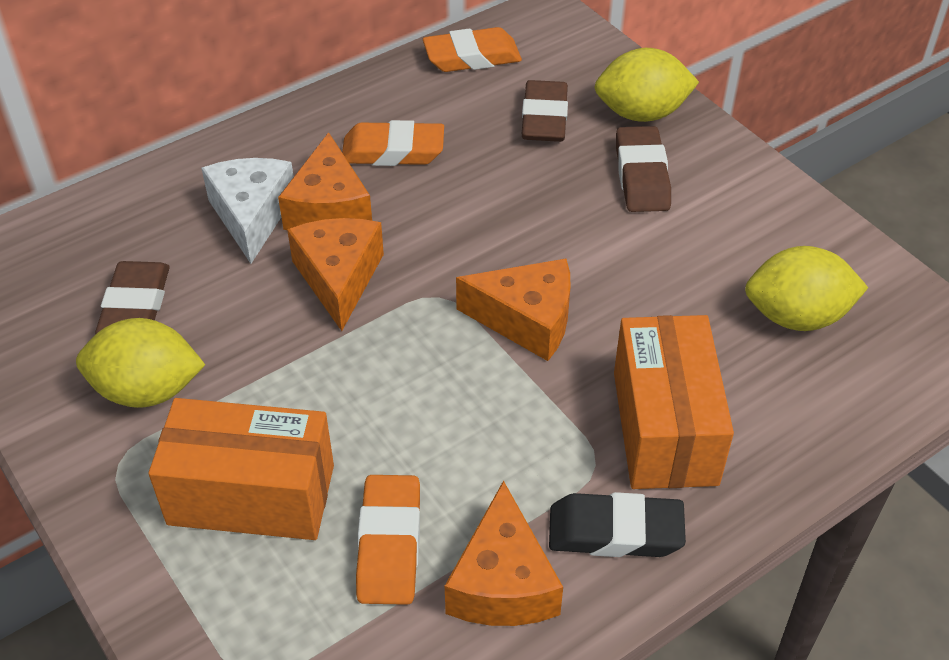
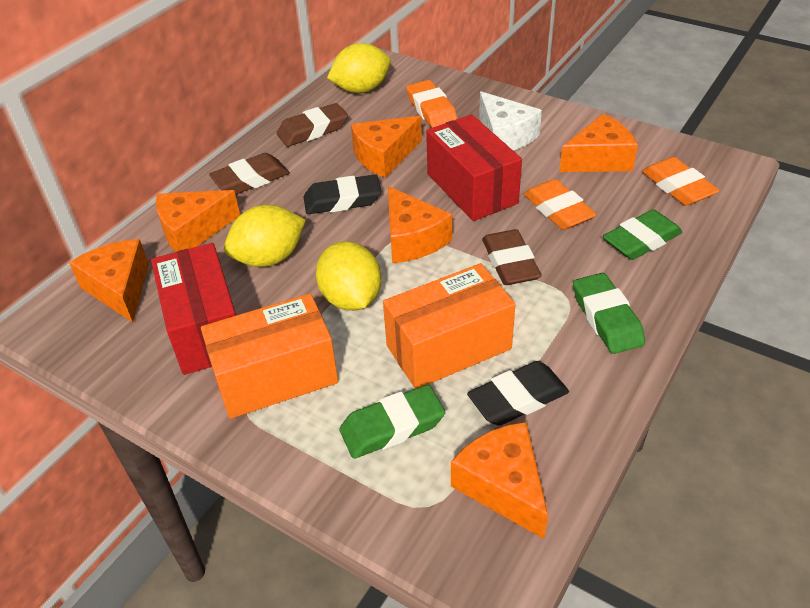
black eraser: 1 -> 2
green eraser: 0 -> 3
orange cheese: 4 -> 6
red box: 0 -> 2

